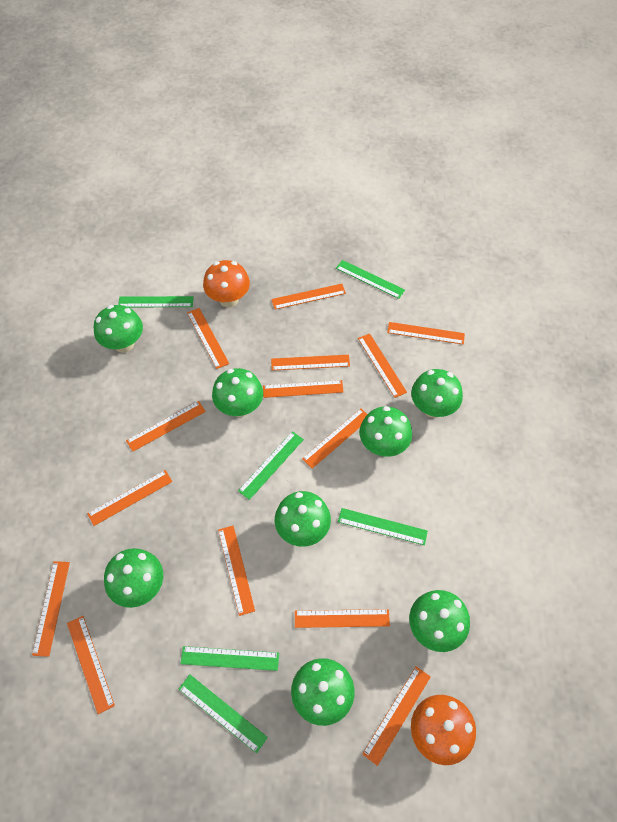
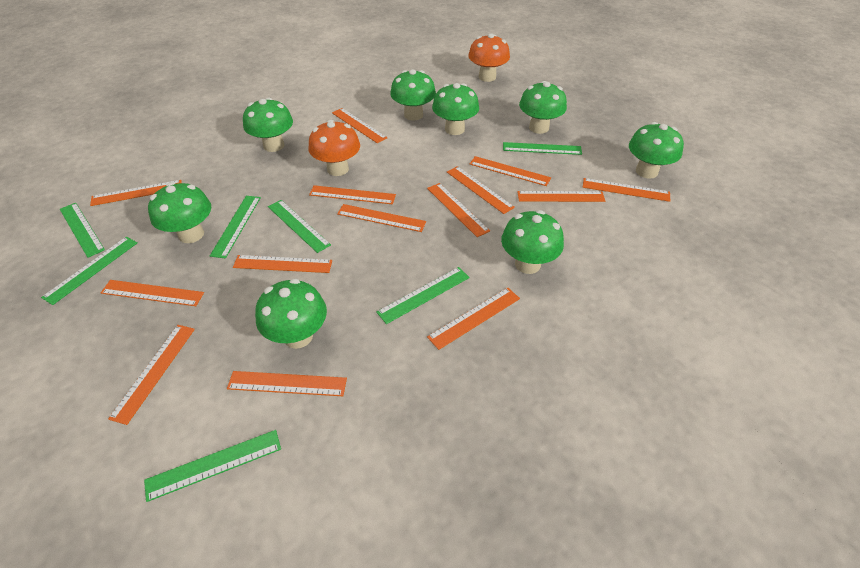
green ruler: 6 -> 7

